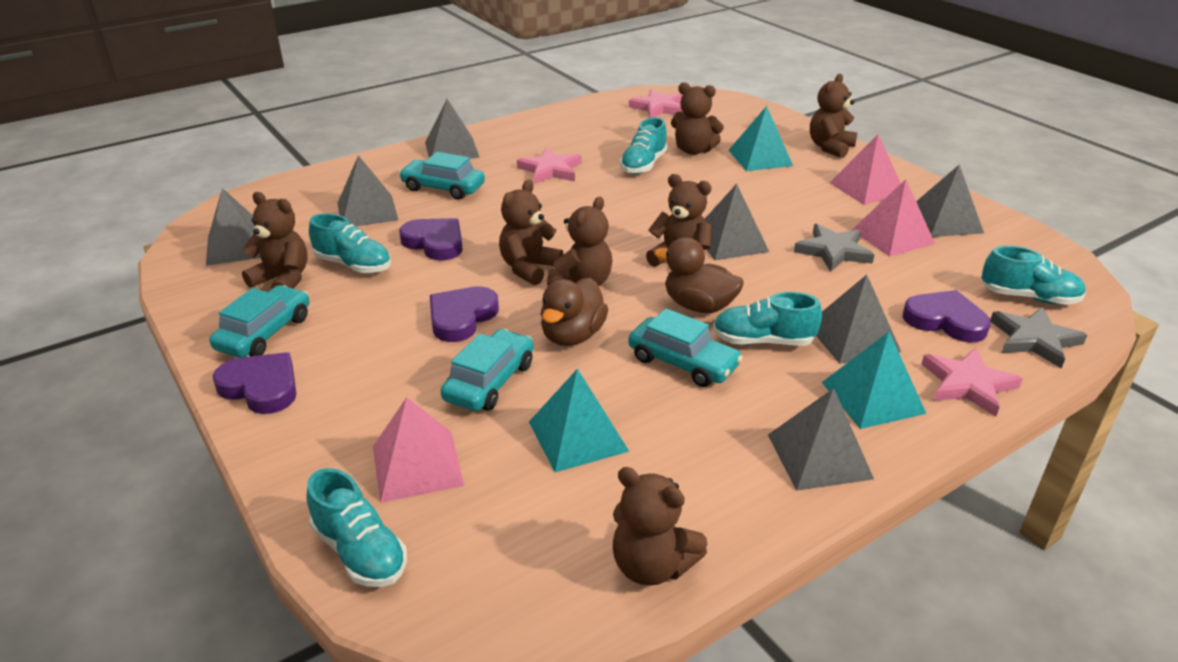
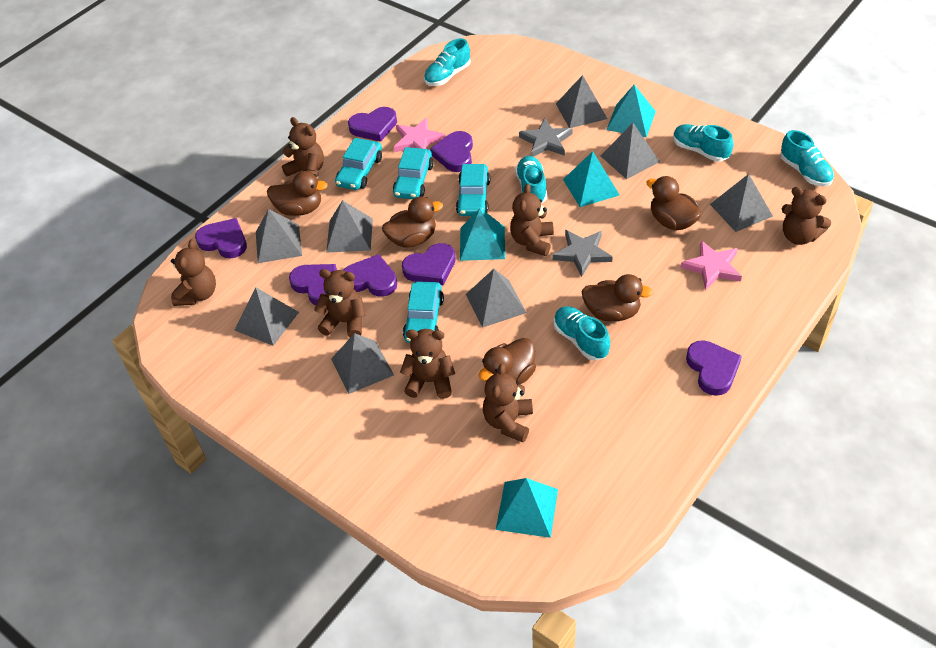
brown duck: 2 -> 5
grey pyramid: 7 -> 8
pink pyramid: 3 -> 0
pink star: 3 -> 2
purple heart: 4 -> 7
turquoise pyramid: 3 -> 4

